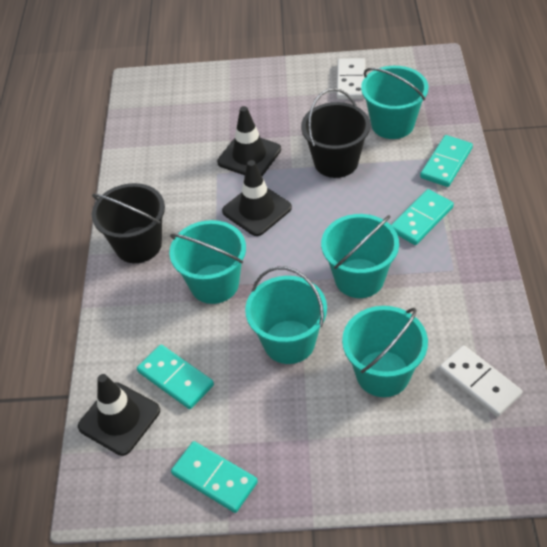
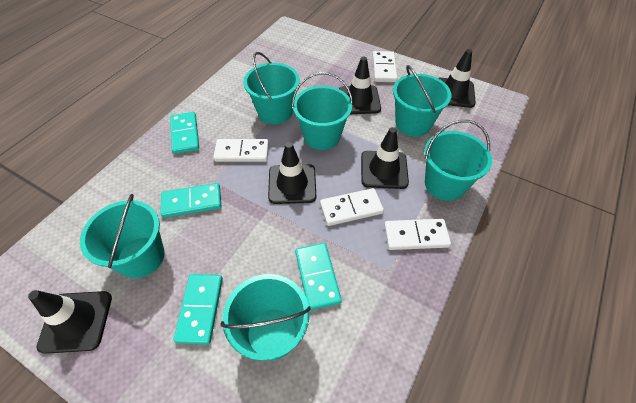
black bucket: 2 -> 0
black traffic cone: 3 -> 5
turquoise bucket: 5 -> 6
white domino: 2 -> 4

